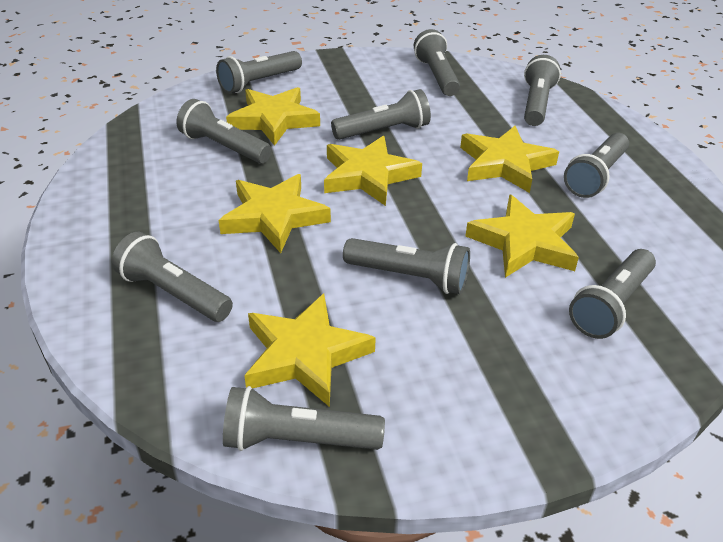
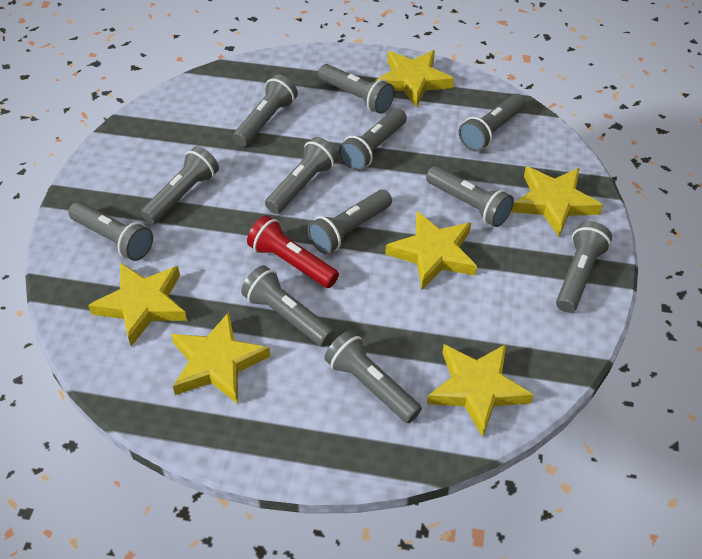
grey flashlight: 10 -> 12
red flashlight: 0 -> 1

